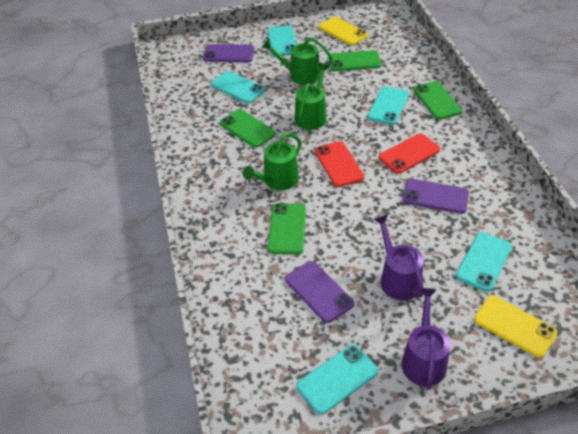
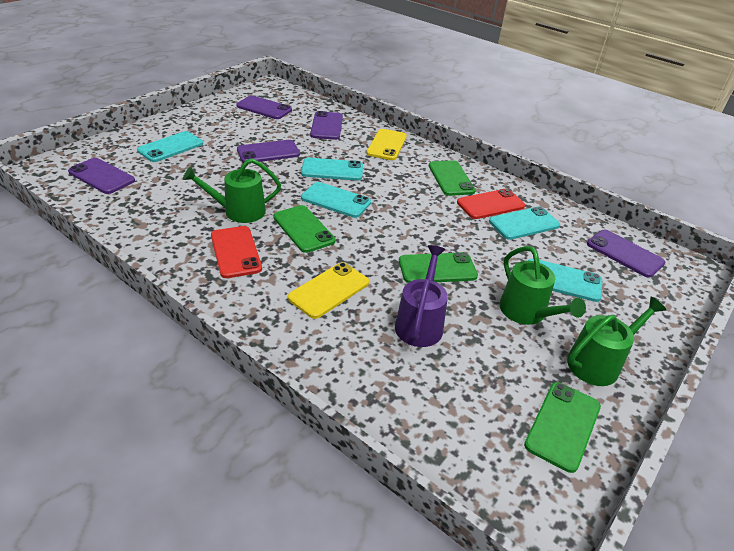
purple phone: 3 -> 5
purple watering can: 2 -> 1

